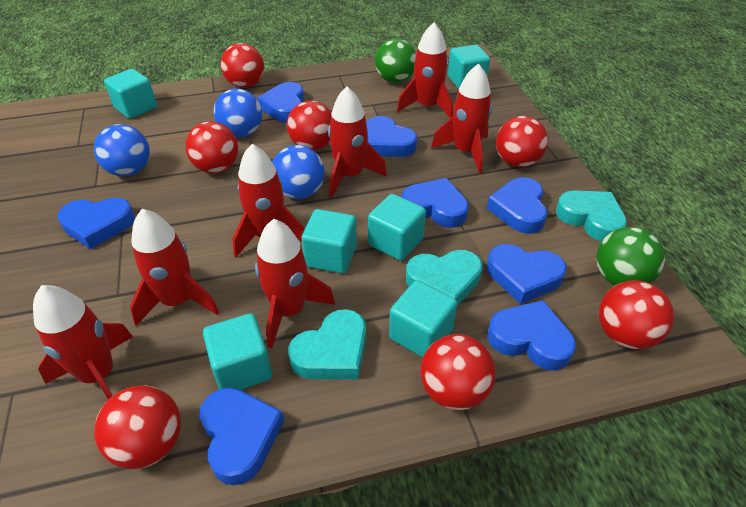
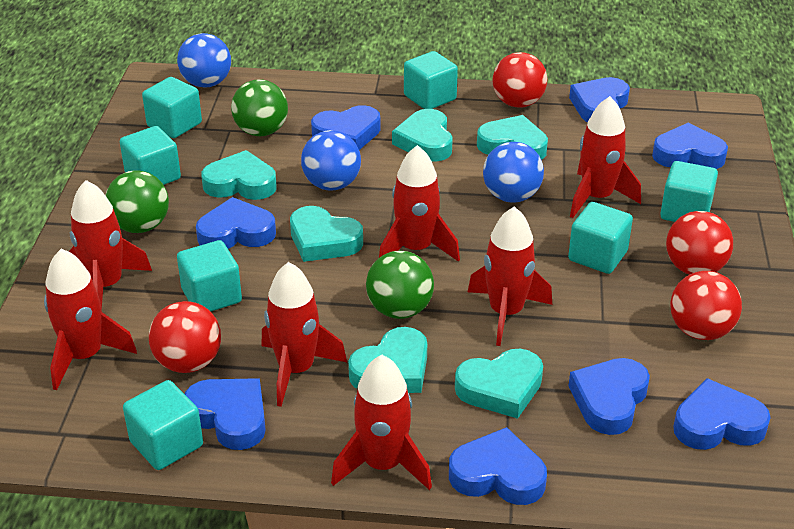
green ball: 2 -> 3
red ball: 7 -> 4
turquoise cube: 6 -> 7
turquoise heart: 3 -> 6

